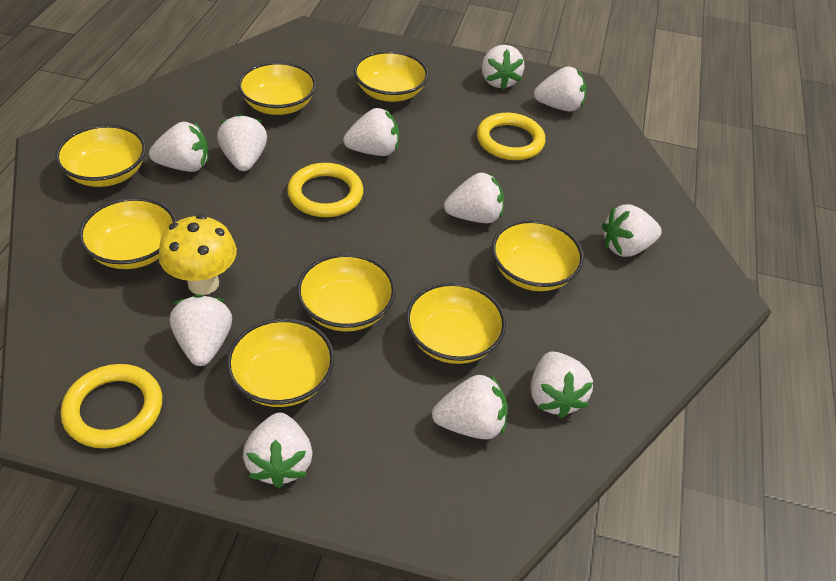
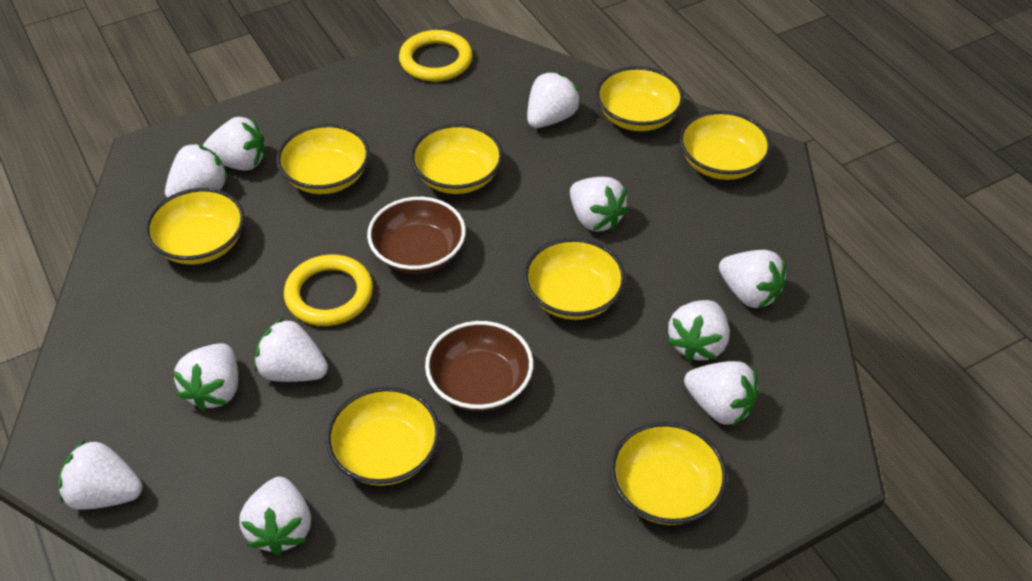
brown bowl: 0 -> 2
yellow mushroom: 1 -> 0
yellow ring: 3 -> 2

